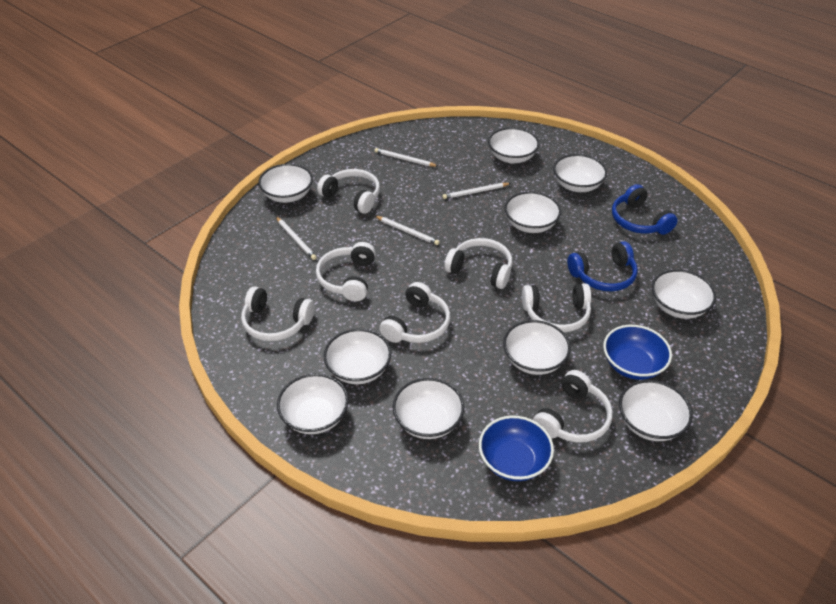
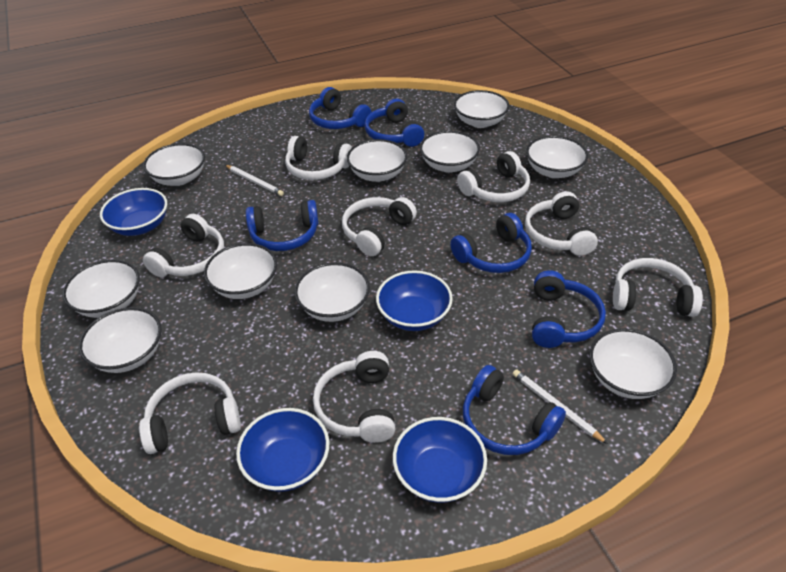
blue bowl: 2 -> 4
blue headphones: 2 -> 6
white headphones: 7 -> 8
white pencil: 4 -> 2

